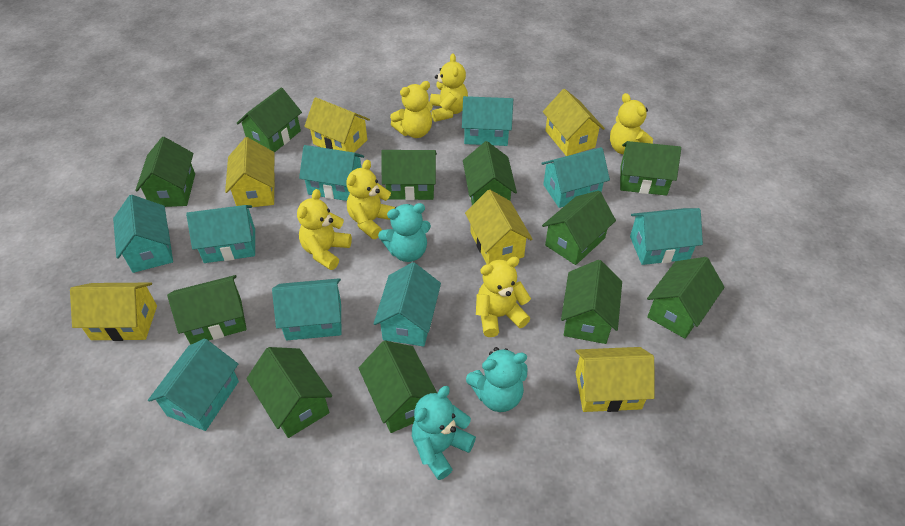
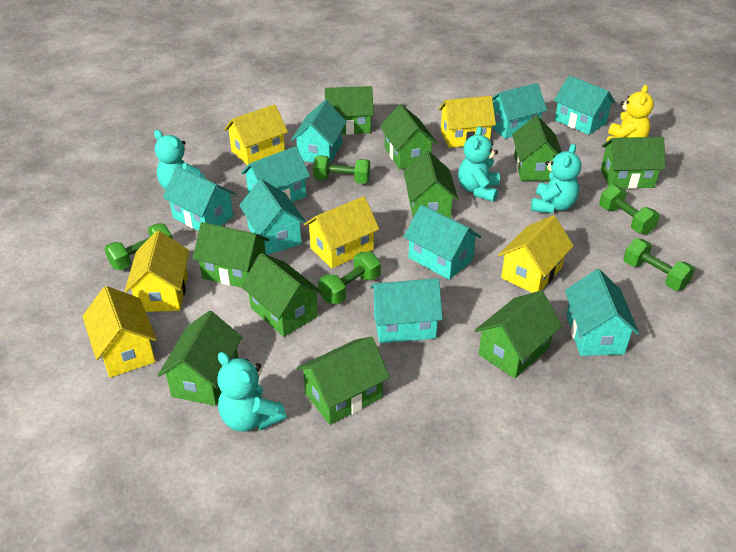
green dumbbell: 0 -> 5
green house: 11 -> 10
turquoise teddy bear: 3 -> 4
yellow teddy bear: 6 -> 1

